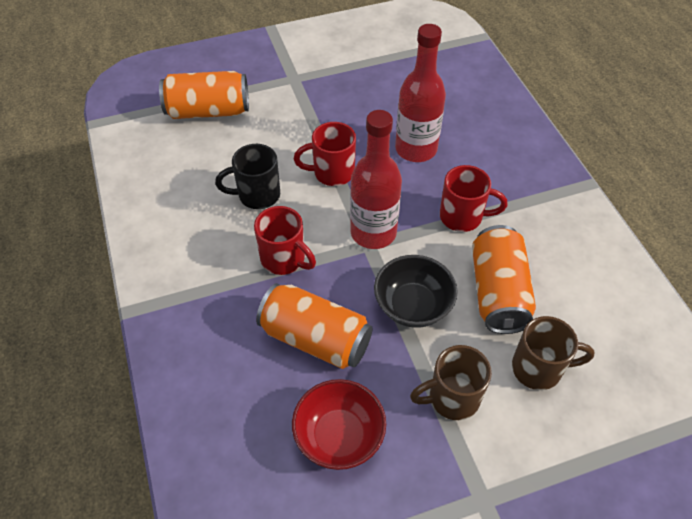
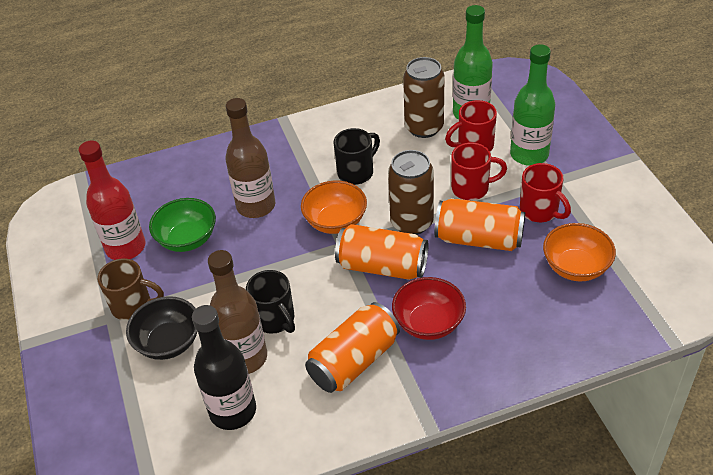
black bottle: 0 -> 1
black mug: 1 -> 2
brown bottle: 0 -> 2
brown can: 0 -> 2
brown mug: 2 -> 1
green bottle: 0 -> 2
green bowl: 0 -> 1
orange bowl: 0 -> 2
red bottle: 2 -> 1

